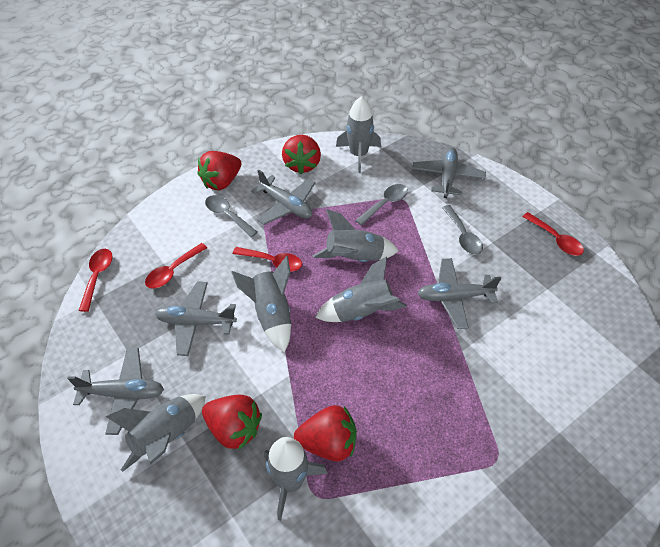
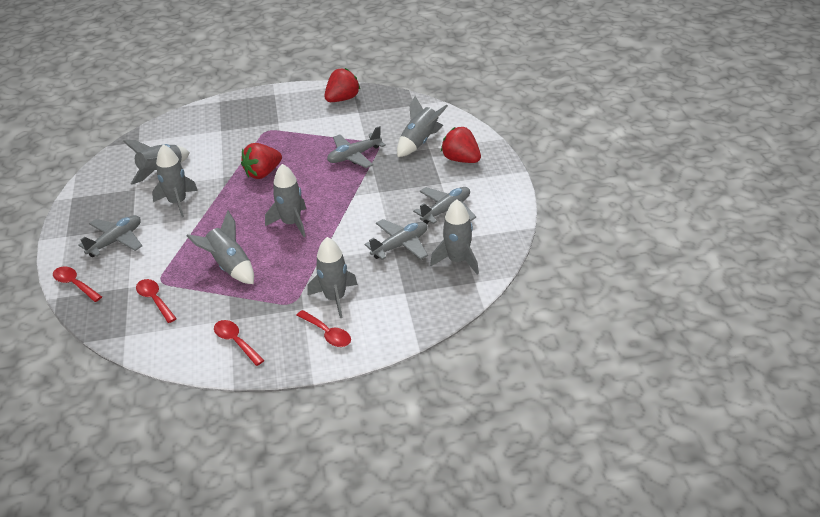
grey plane: 5 -> 4
grey rocket: 6 -> 7
grey spoon: 3 -> 0
red strawberry: 4 -> 3

